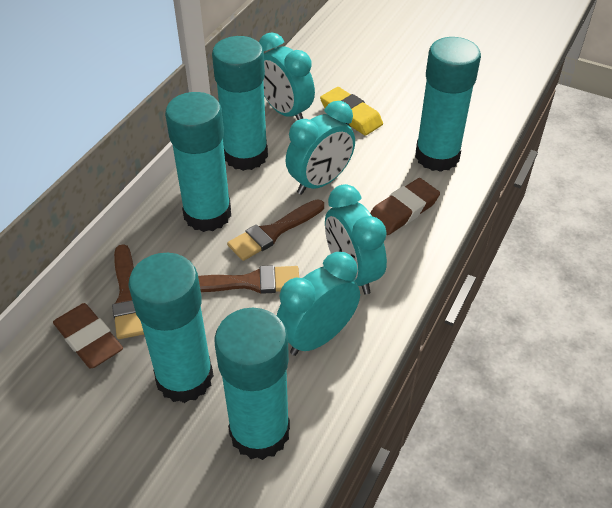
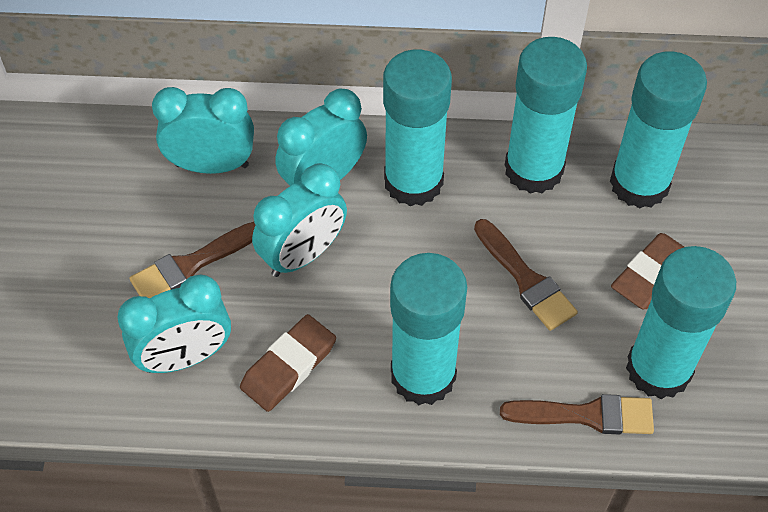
yellow eraser: 1 -> 0

